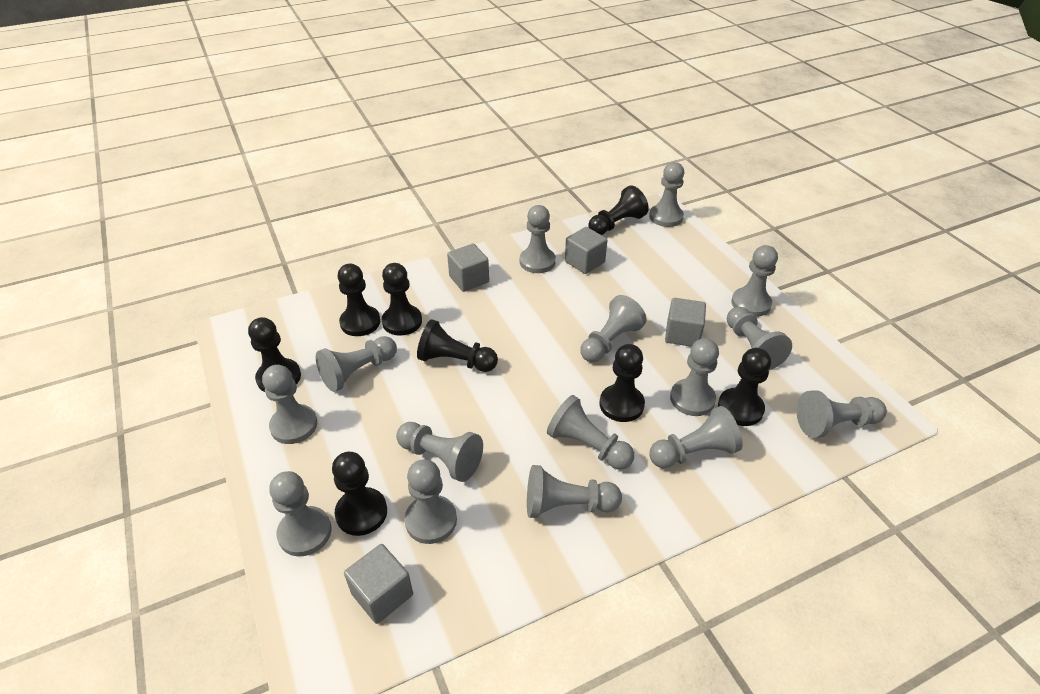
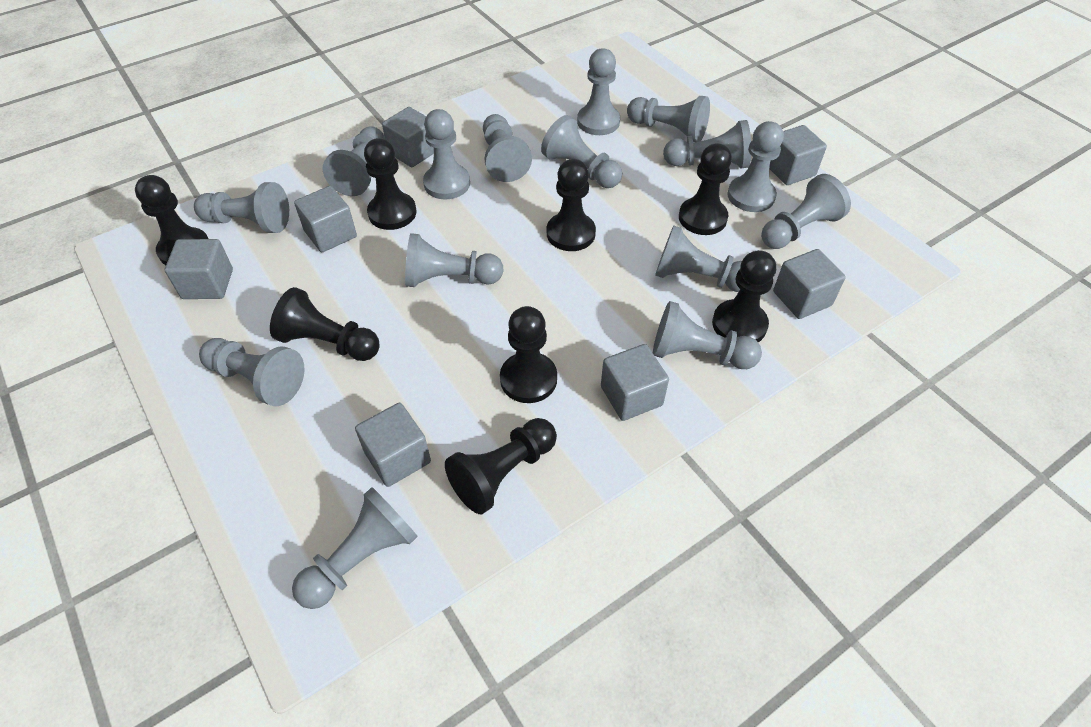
grey cube: 4 -> 7

